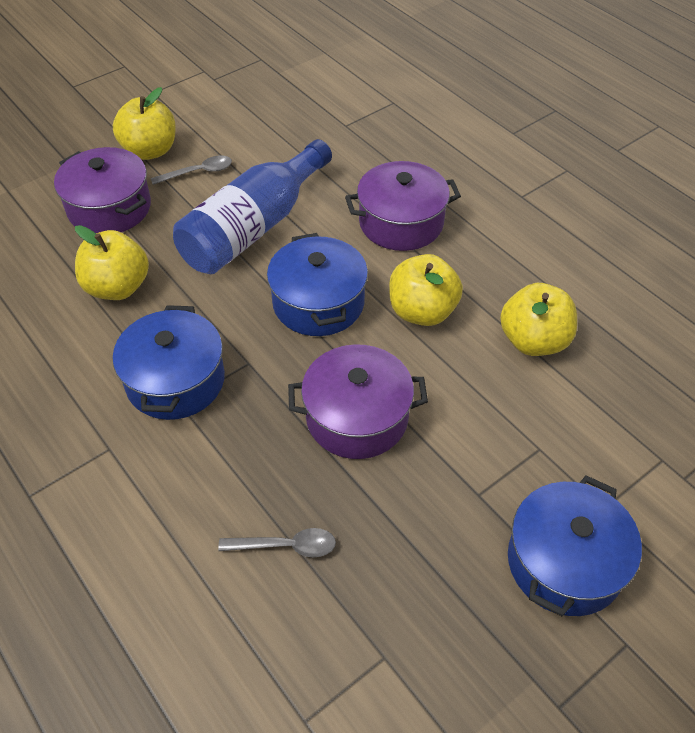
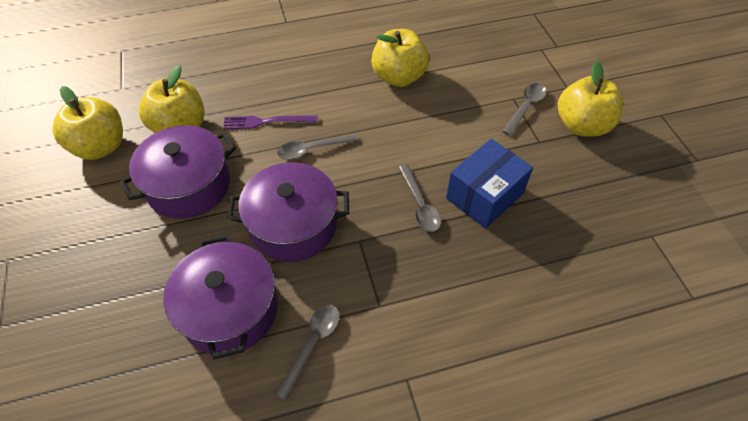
blue bottle: 1 -> 0
blue box: 0 -> 1
blue pot: 3 -> 0
grey spoon: 2 -> 4
purple fork: 0 -> 1

